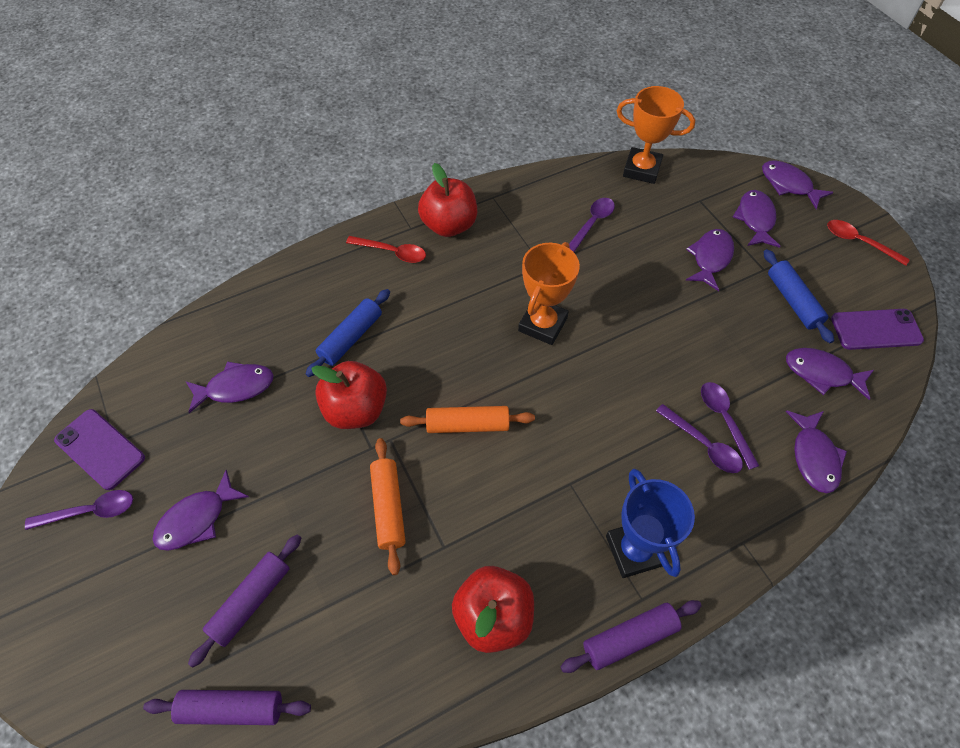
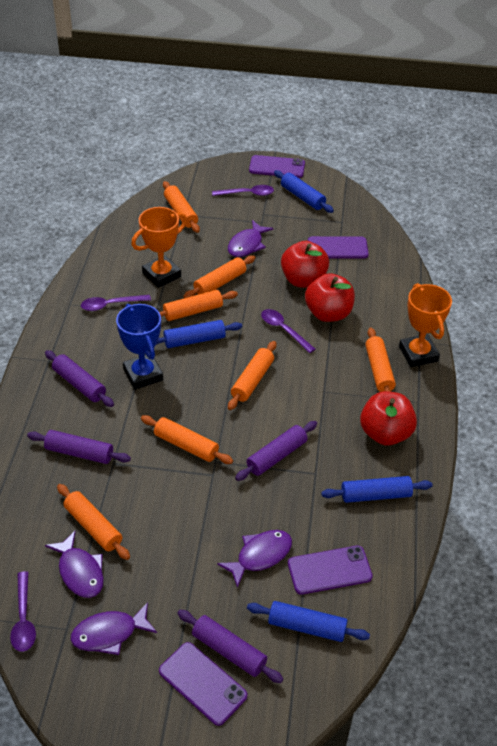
blue rolling pin: 2 -> 4
orange rolling pin: 2 -> 7
purple fish: 7 -> 4
purple phone: 2 -> 4
purple rolling pin: 3 -> 4
red spoon: 2 -> 0

